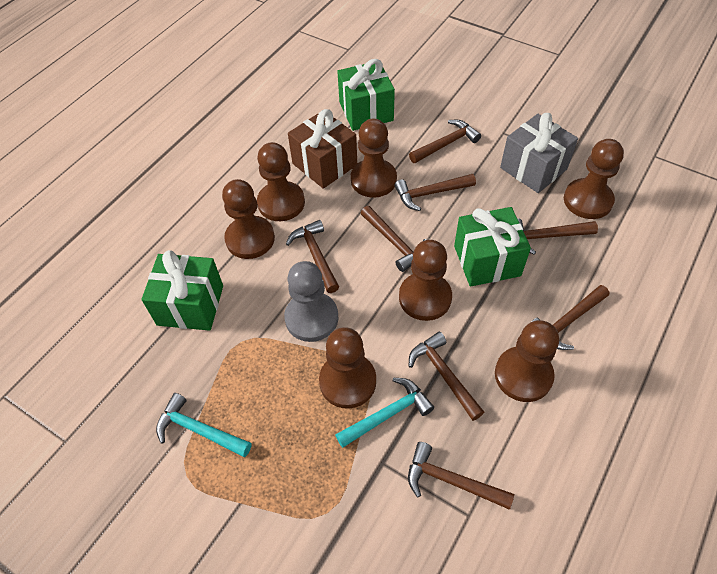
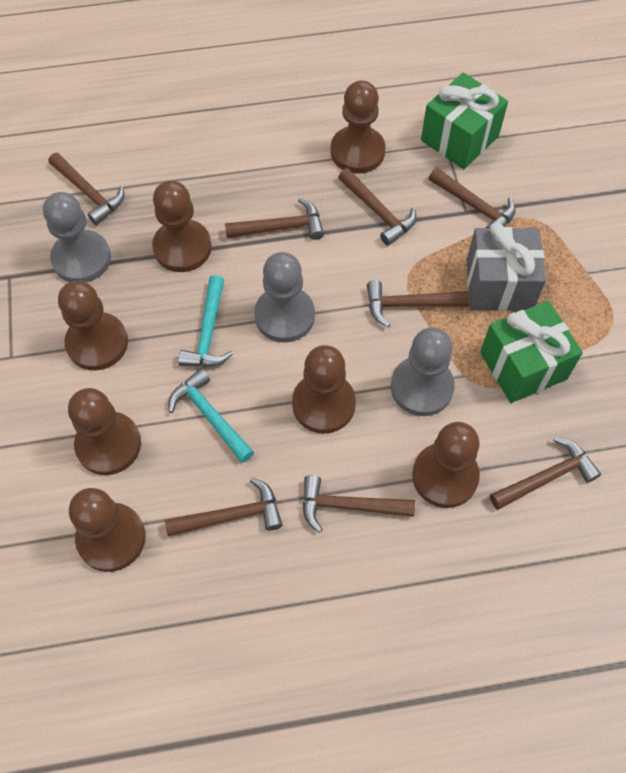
brown gift: 1 -> 0
green gift: 3 -> 2
grey pawn: 1 -> 3

